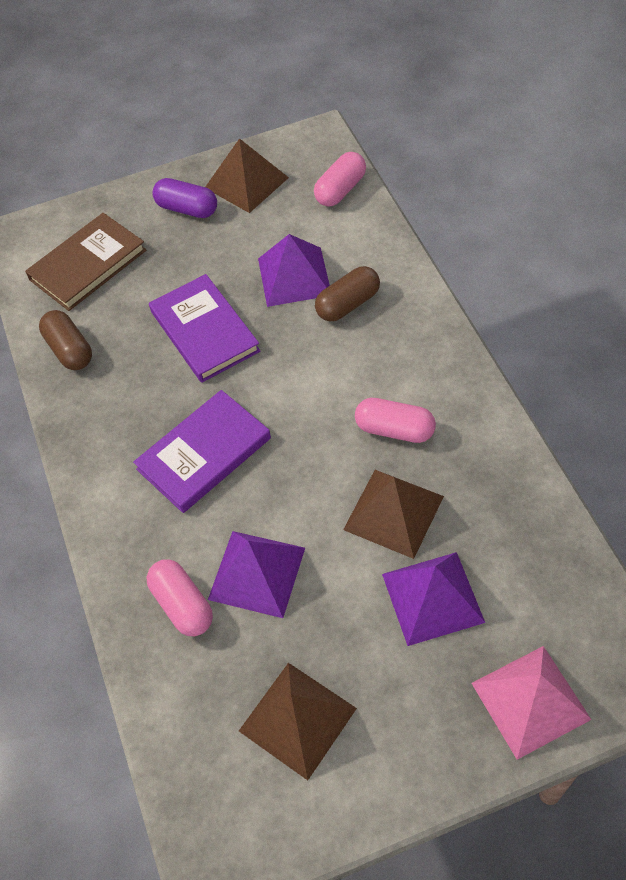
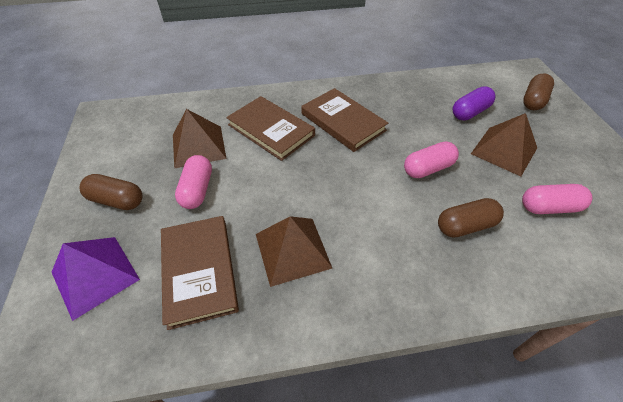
brown book: 1 -> 3
brown capsule: 2 -> 3
pink pyramid: 1 -> 0
purple book: 2 -> 0
purple pyramid: 3 -> 1

